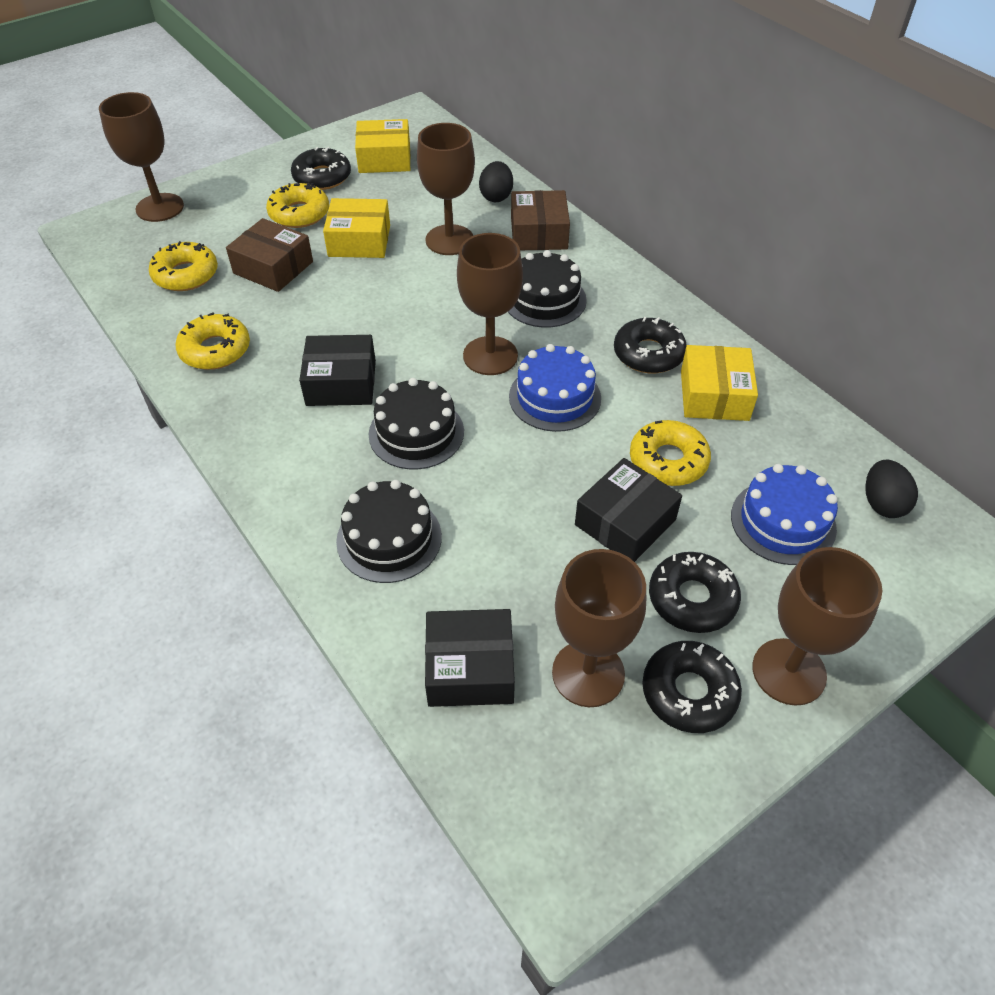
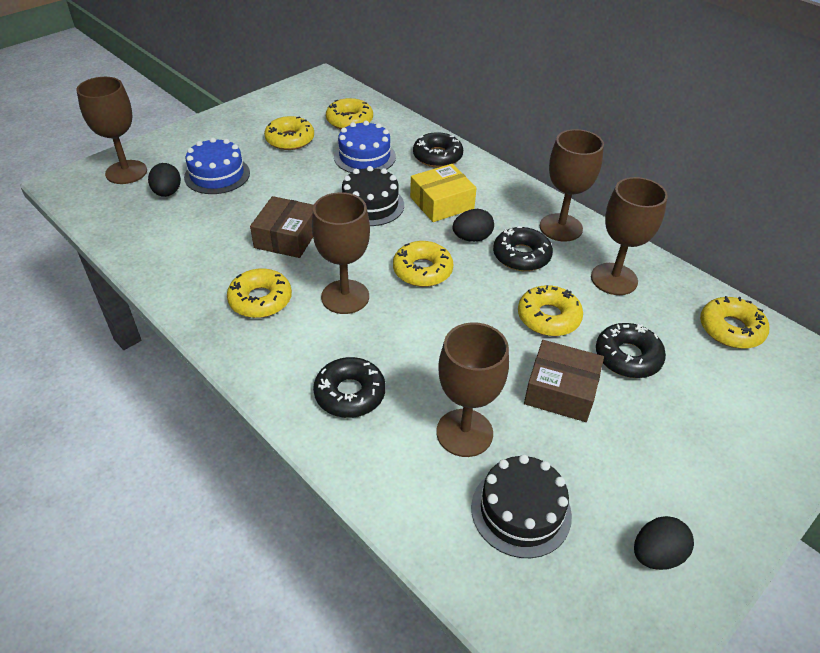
black box: 3 -> 0
black cake: 3 -> 2
black egg: 2 -> 3
yellow box: 3 -> 1
yellow donut: 4 -> 6

